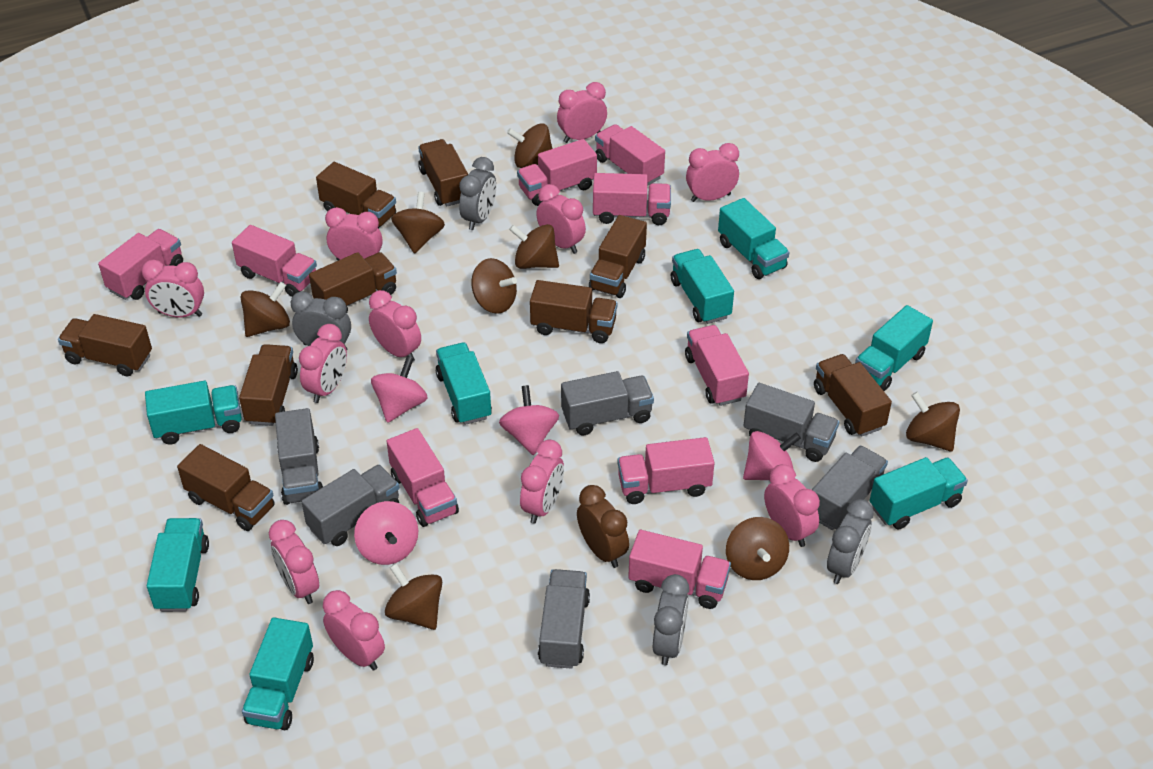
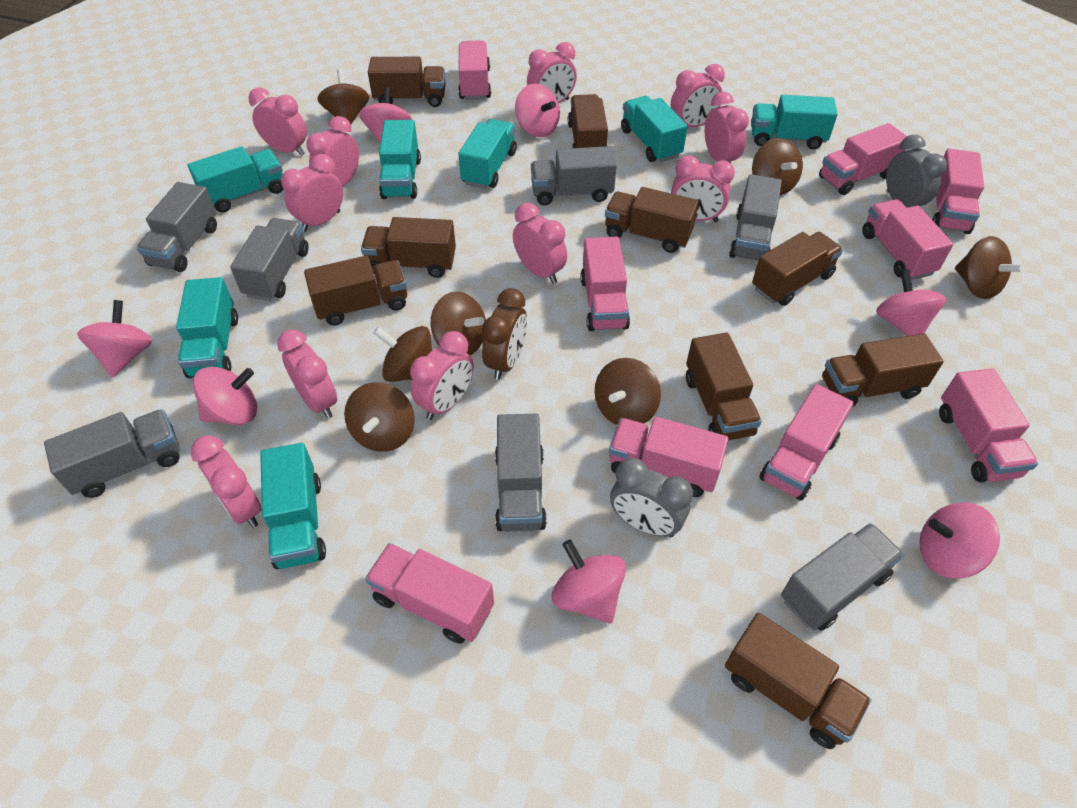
brown spinning top: 8 -> 7
grey clock: 4 -> 2
grey truck: 6 -> 7
pink spinning top: 4 -> 7
turquoise truck: 8 -> 7

